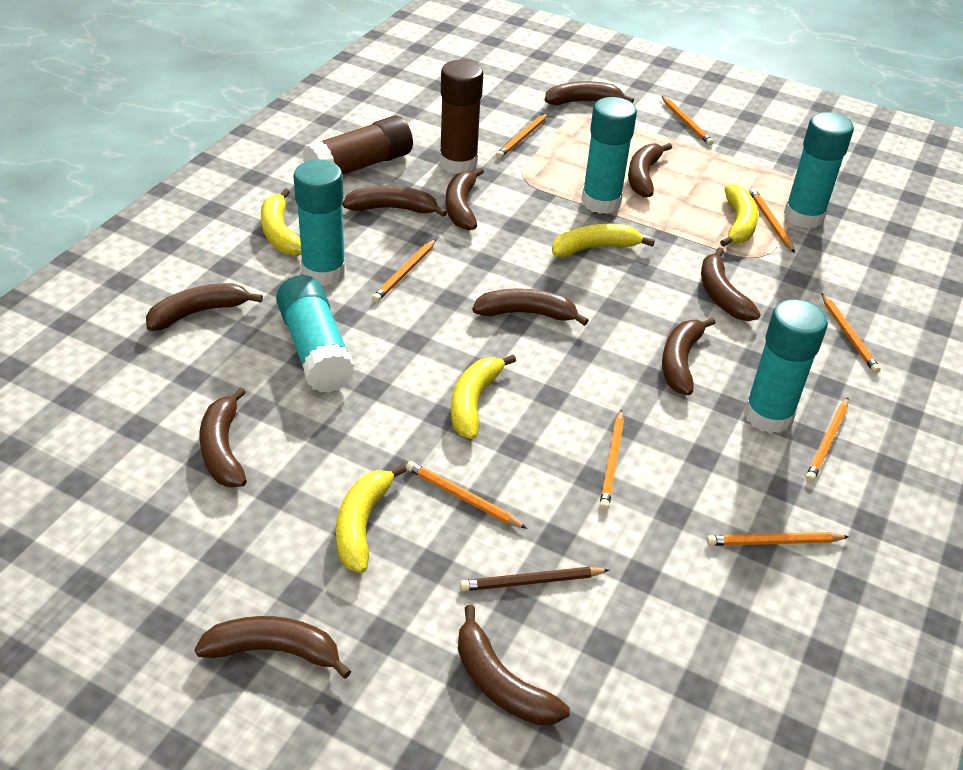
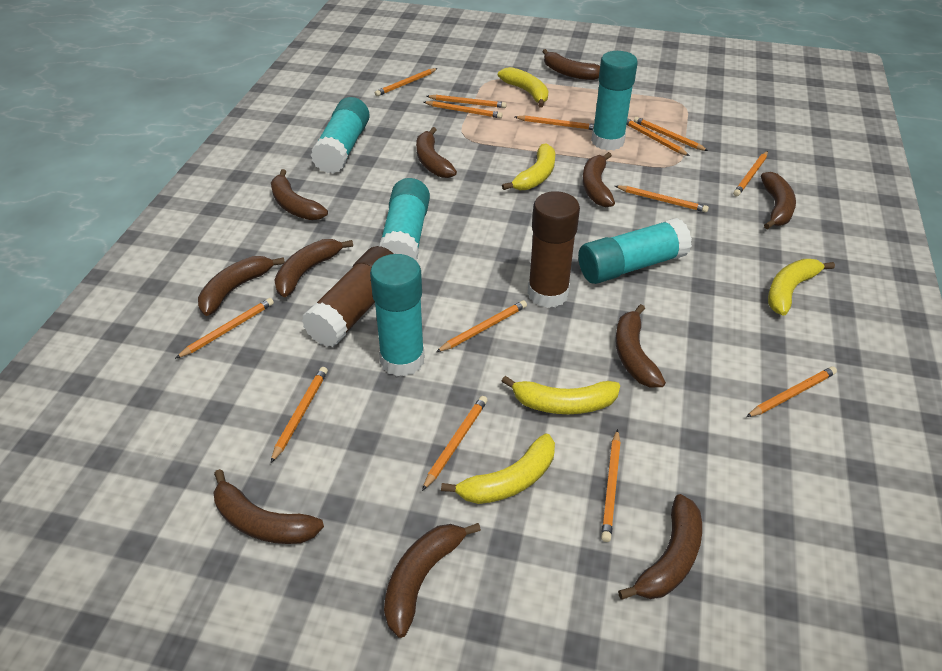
brown pencil: 1 -> 0
orange pencil: 9 -> 14

